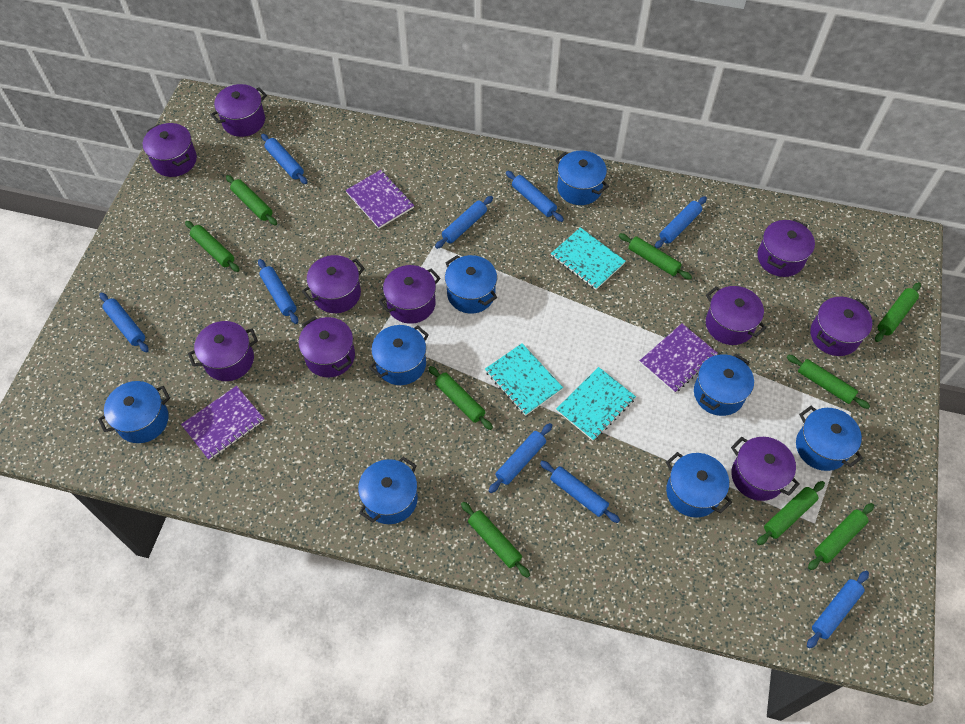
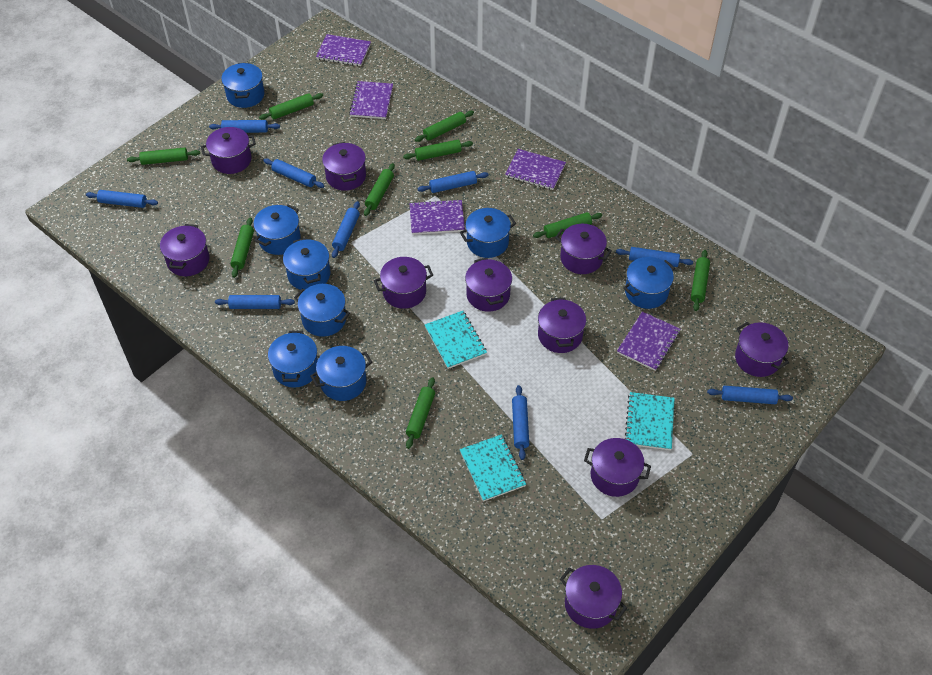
purple notebook: 3 -> 5

